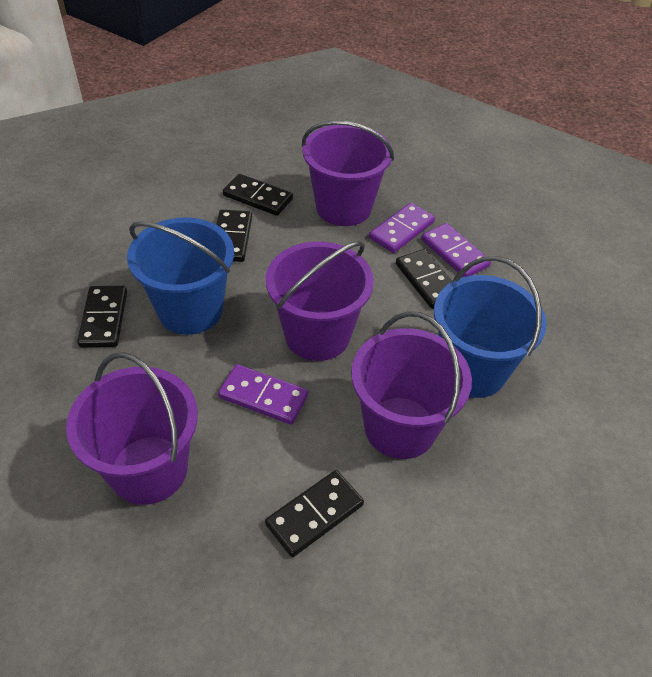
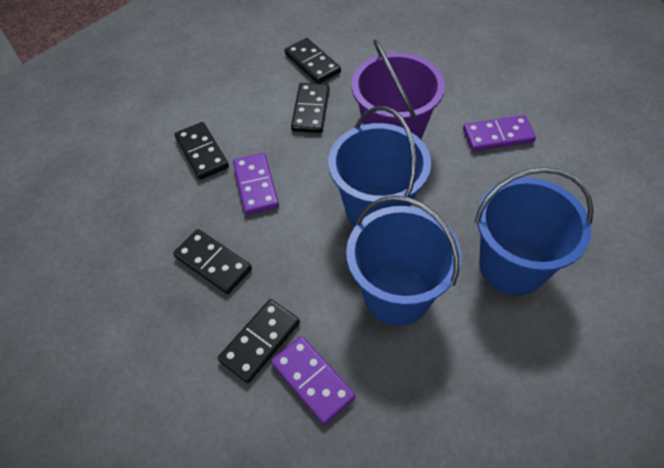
blue bucket: 2 -> 3
purple bucket: 4 -> 1

